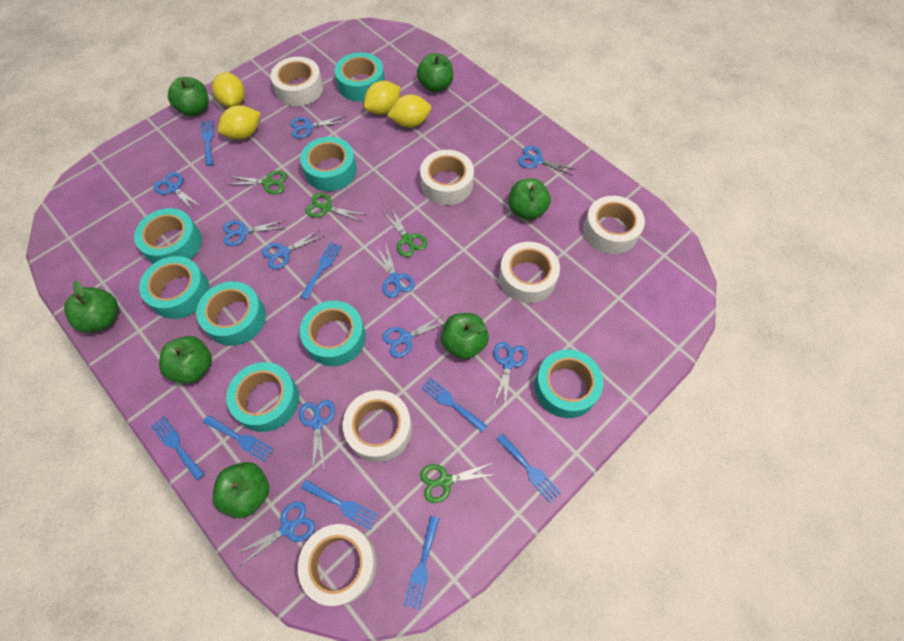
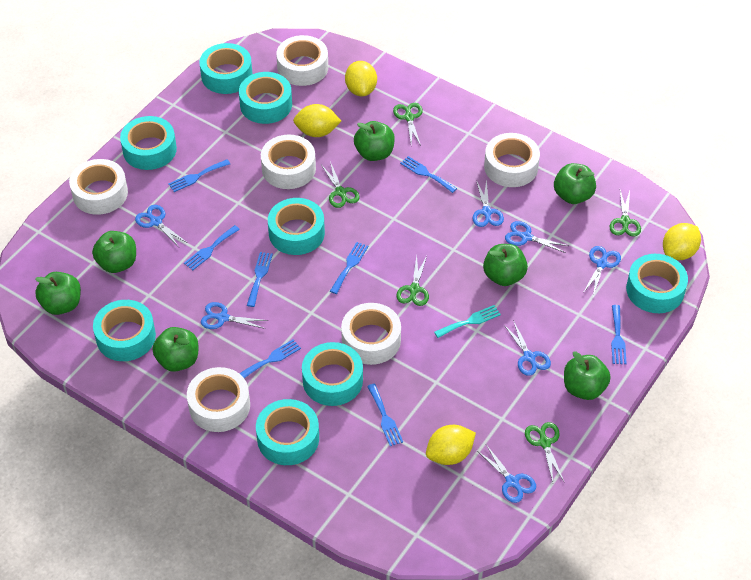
blue scissors: 10 -> 7
green scissors: 4 -> 5
turquoise fork: 0 -> 1

